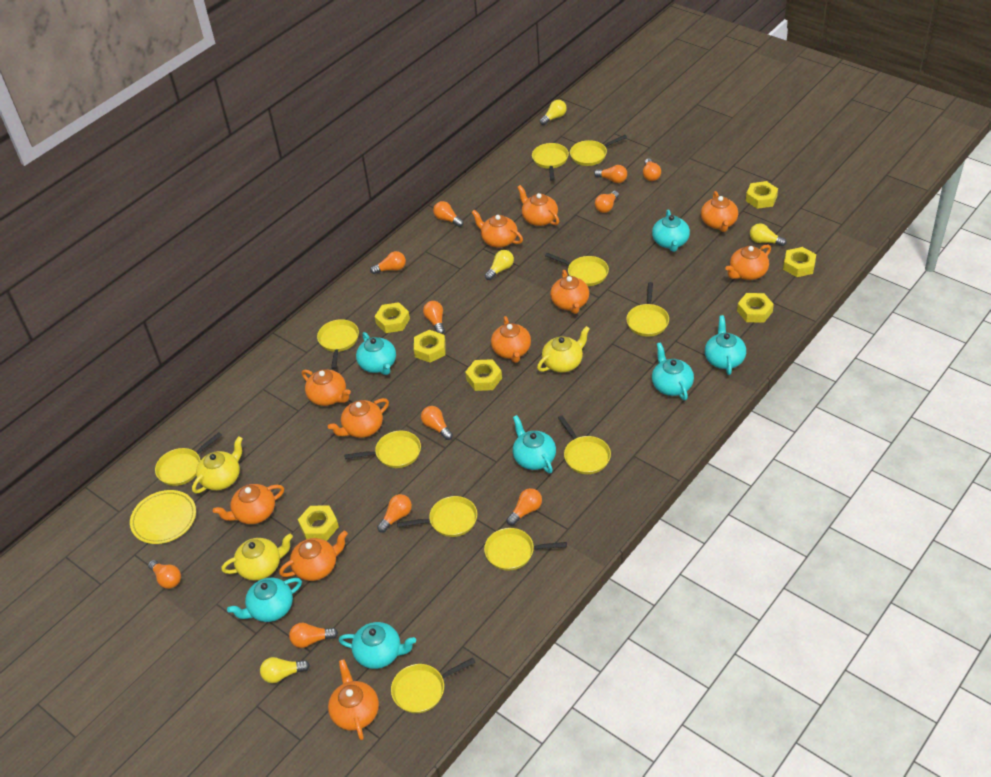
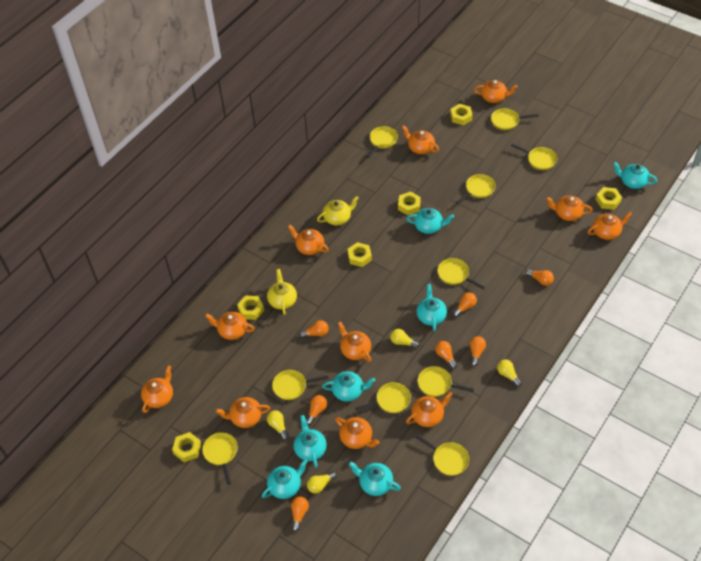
orange light bulb: 11 -> 7
yellow nut: 7 -> 6
yellow pan: 11 -> 10
yellow plate: 1 -> 0
yellow teapot: 3 -> 2

